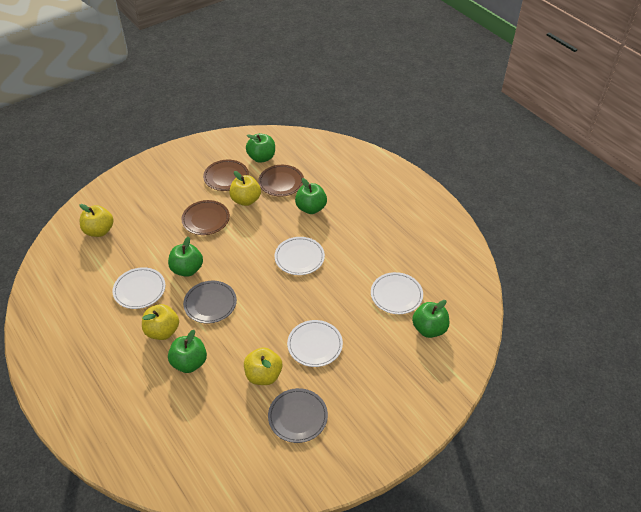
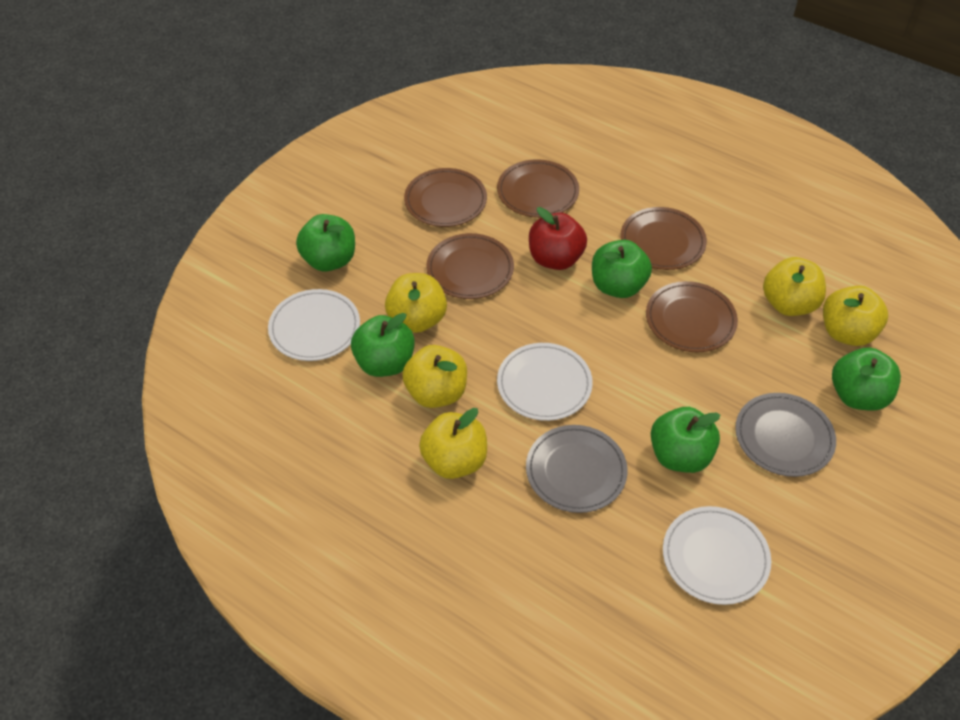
brown plate: 3 -> 5
red apple: 0 -> 1
white plate: 4 -> 3
yellow apple: 4 -> 5

